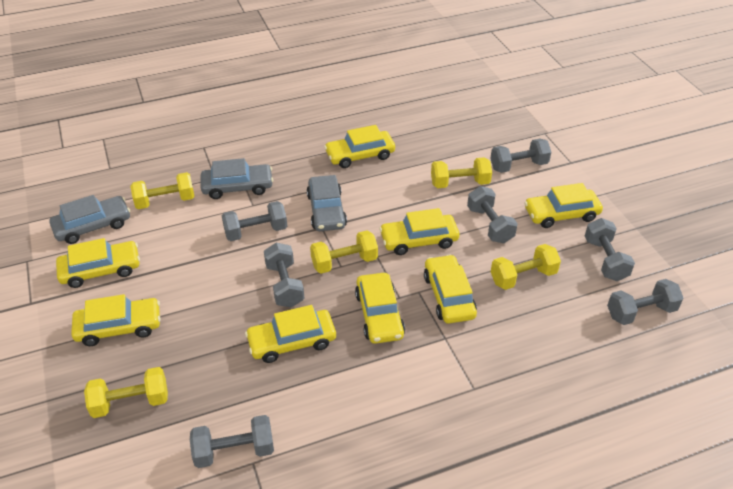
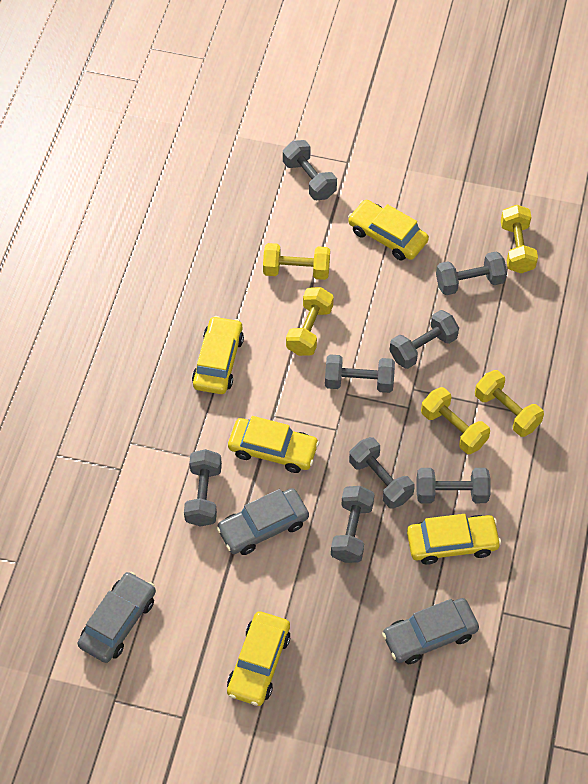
grey dumbbell: 7 -> 8
yellow car: 8 -> 5

